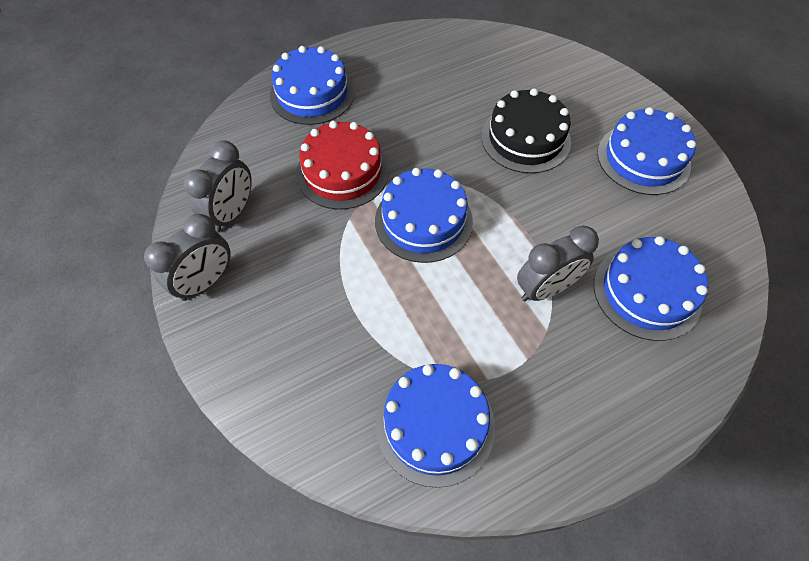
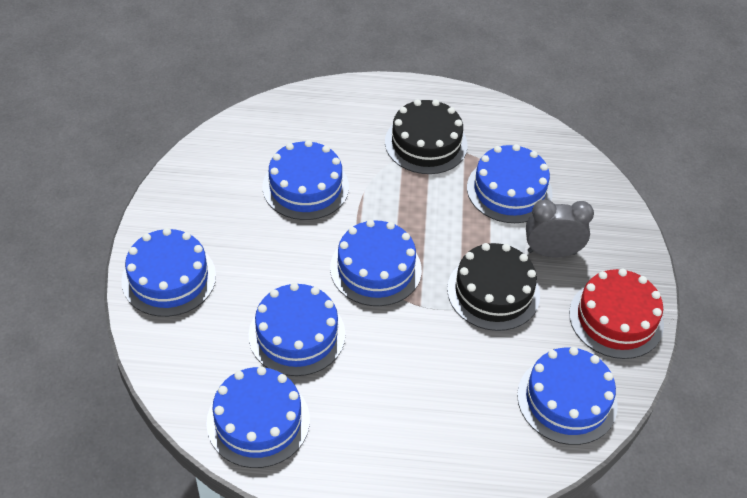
black cake: 1 -> 2
blue cake: 5 -> 7
grey clock: 3 -> 1

